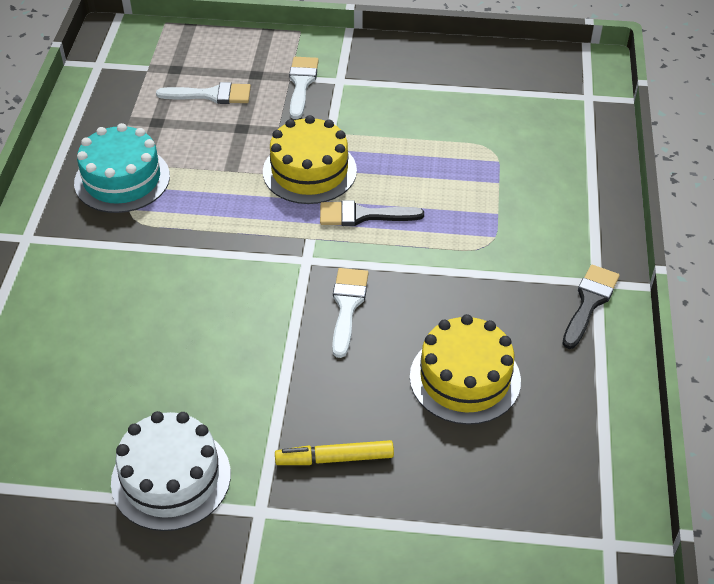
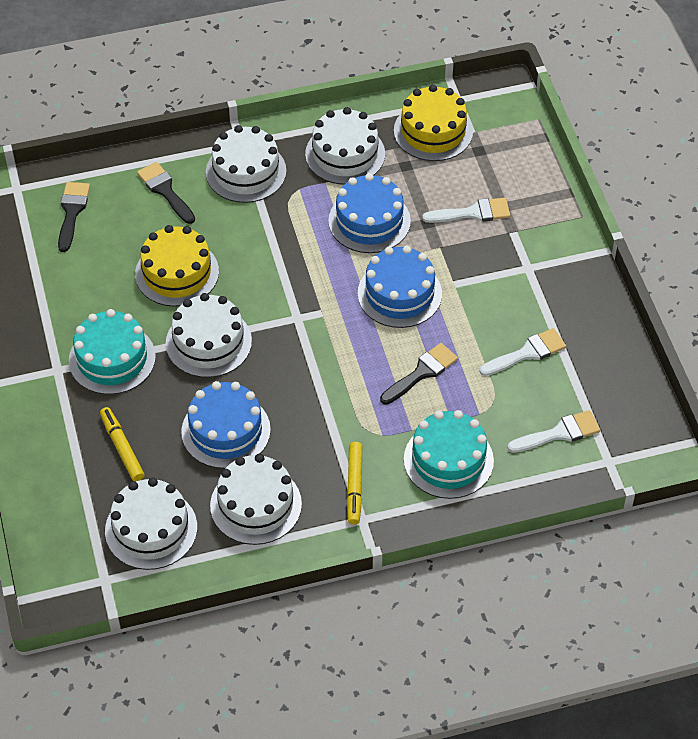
black brush: 2 -> 3
blue cake: 0 -> 3
turquoise cake: 1 -> 2
white cake: 1 -> 5
yellow marker: 1 -> 2

